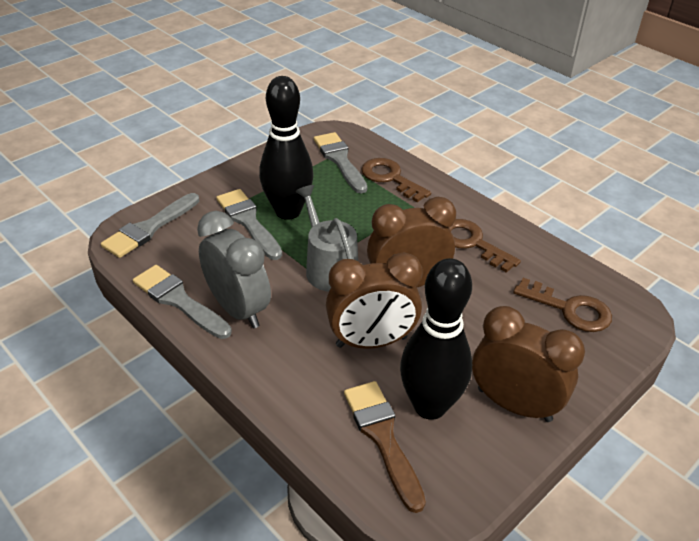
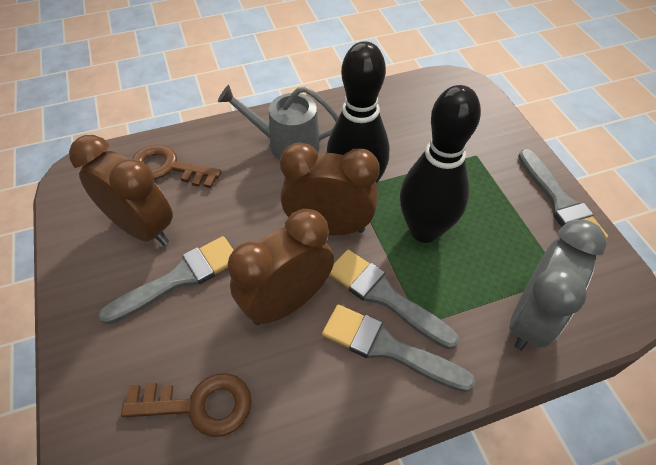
brown brush: 1 -> 0
brown key: 3 -> 2

